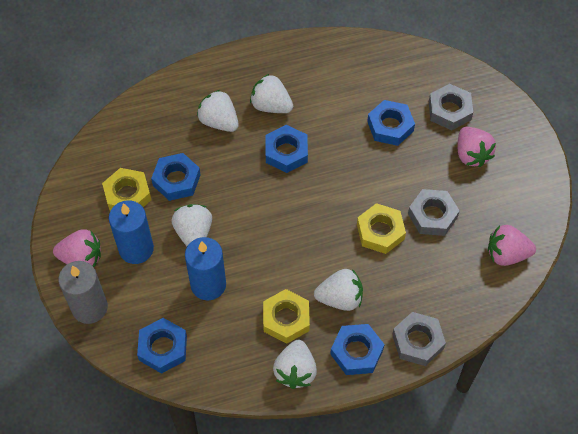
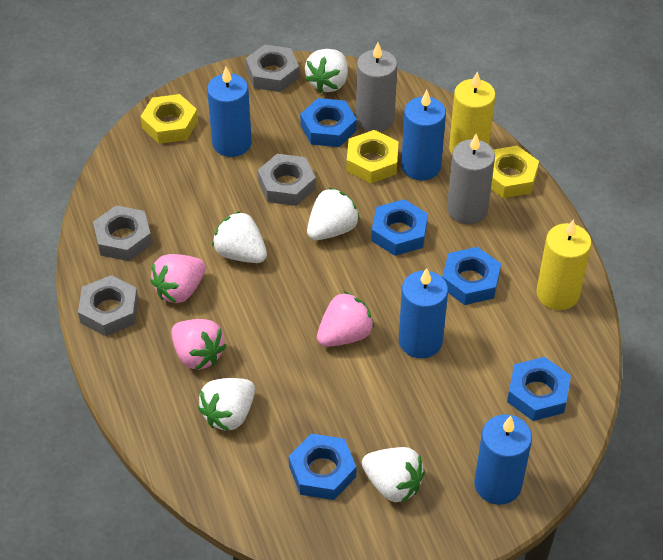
blue candle: 2 -> 4
grey candle: 1 -> 2
grey nut: 3 -> 4
yellow candle: 0 -> 2

